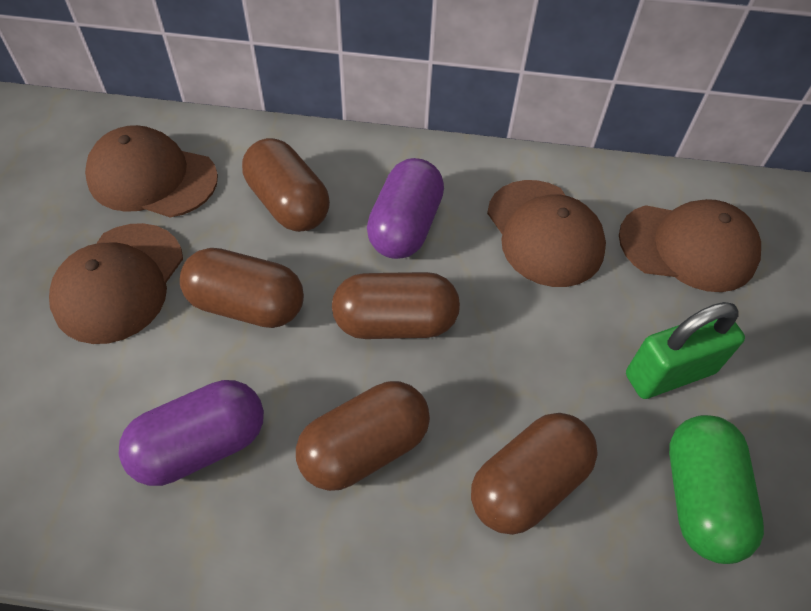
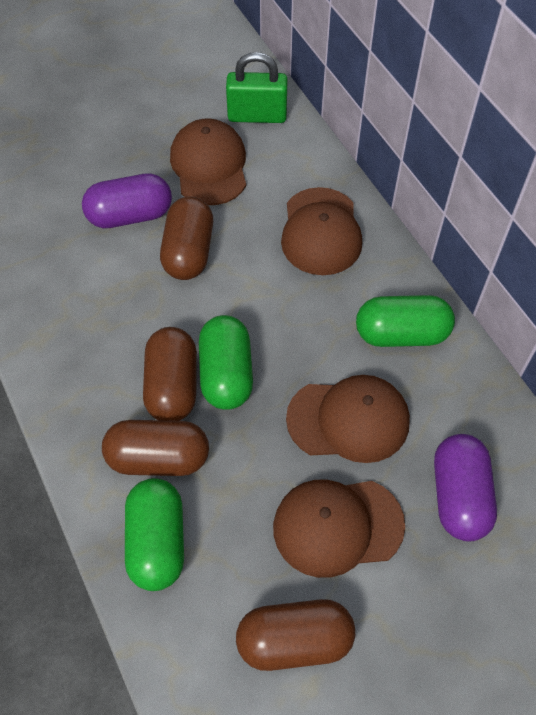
brown capsule: 5 -> 4
green capsule: 1 -> 3

